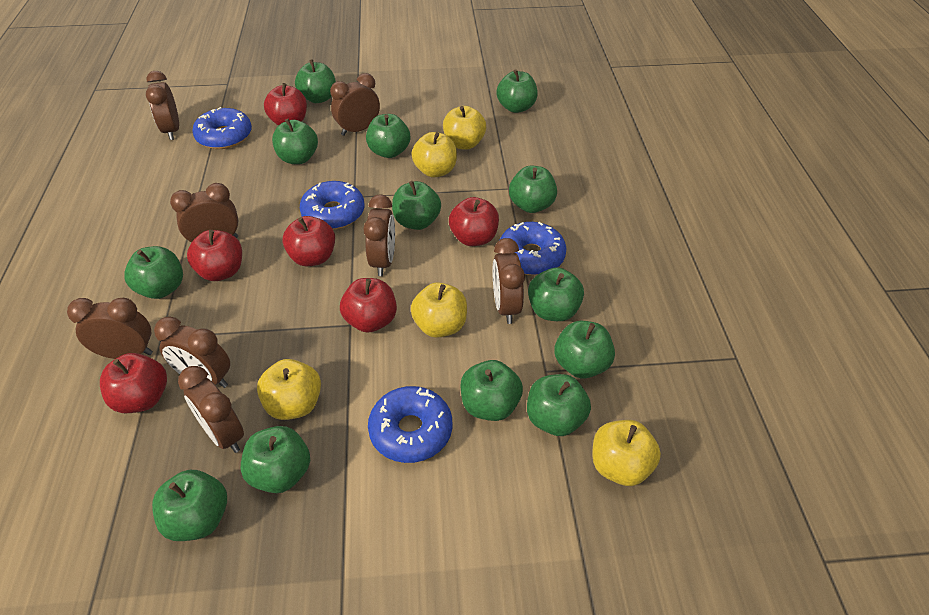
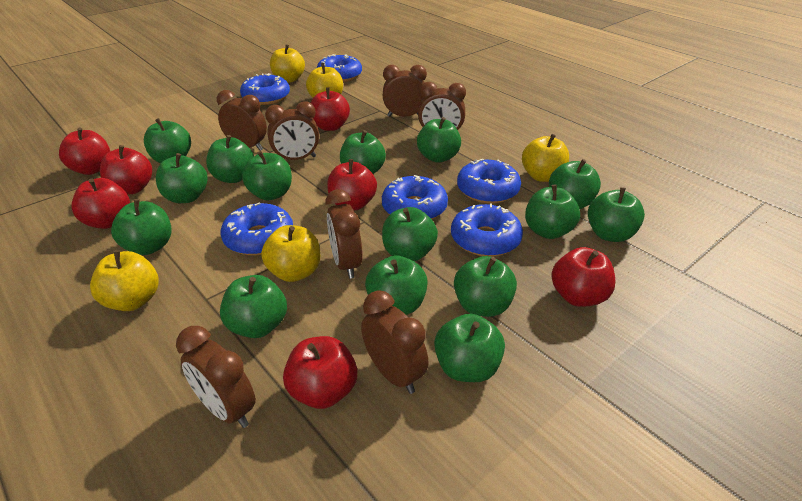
blue donut: 4 -> 6
brown clock: 8 -> 7
green apple: 13 -> 15
red apple: 6 -> 7

